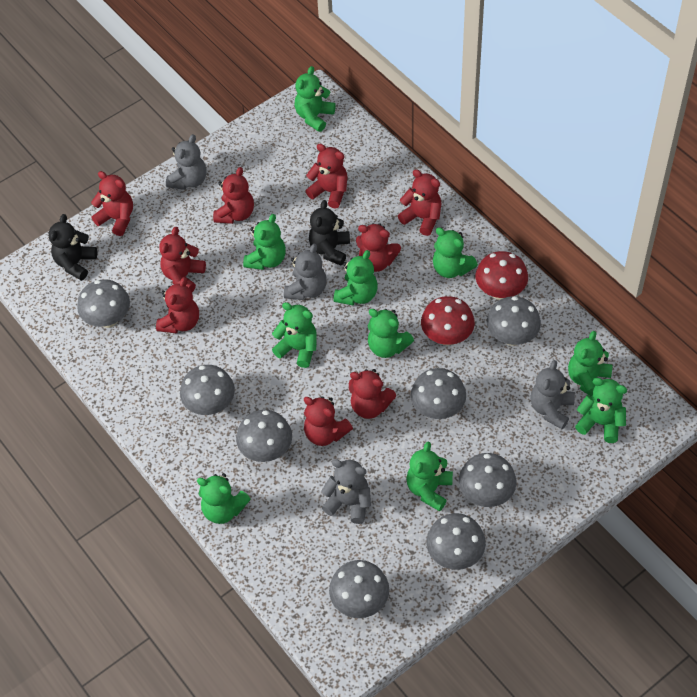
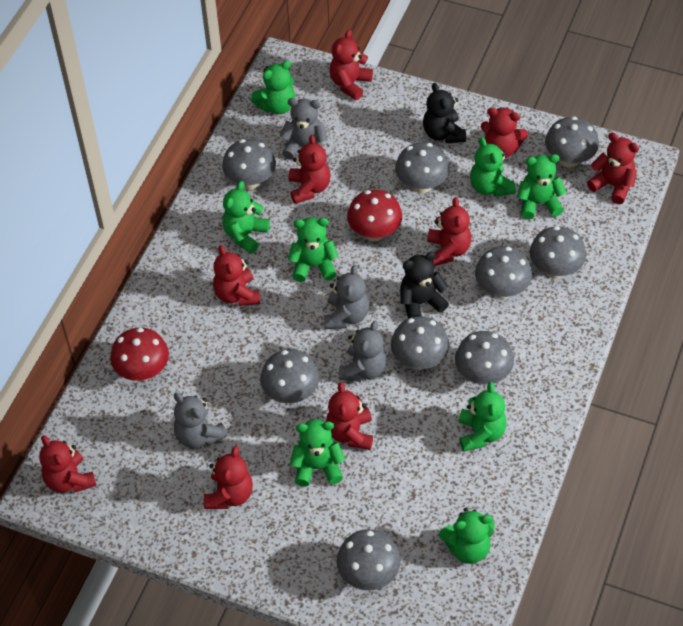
green teddy bear: 10 -> 8
grey mushroom: 8 -> 9

